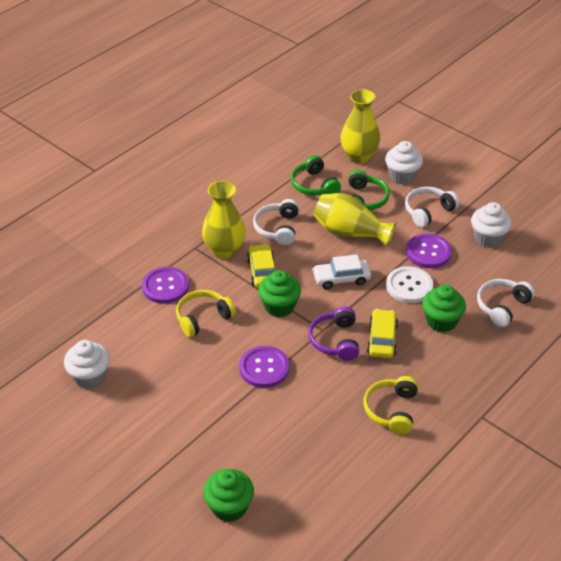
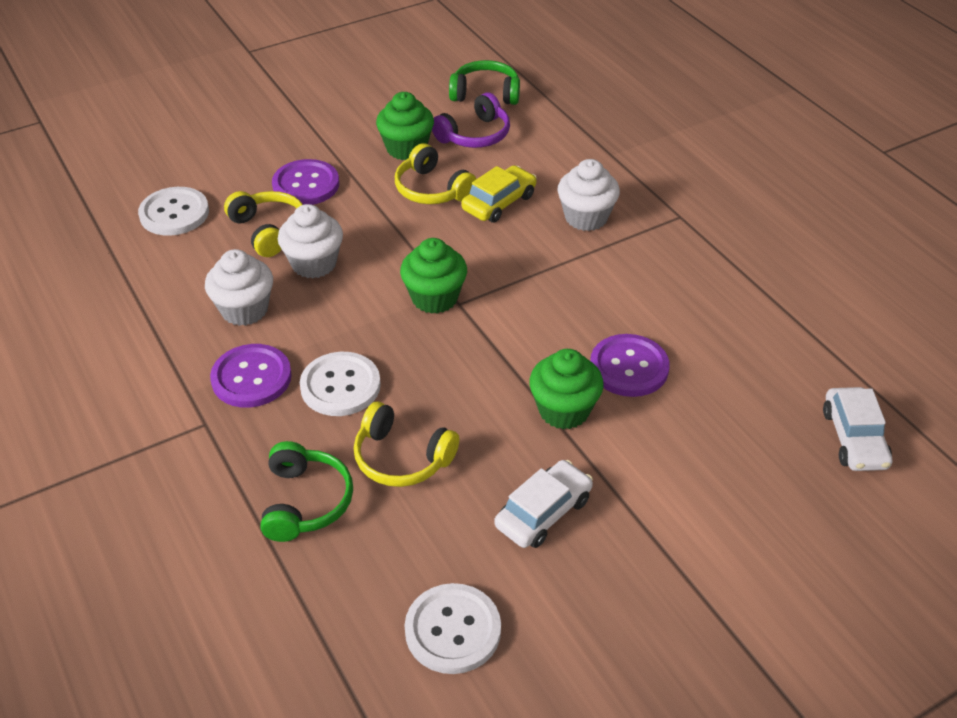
white button: 1 -> 3
white car: 1 -> 2
white headphones: 3 -> 0
yellow car: 2 -> 1
yellow headphones: 2 -> 3
yellow vase: 3 -> 0

